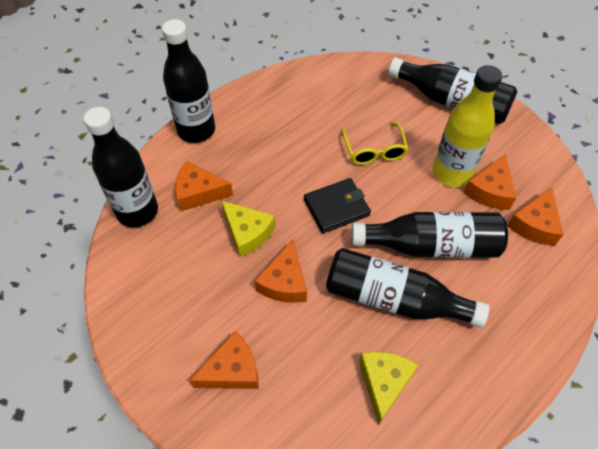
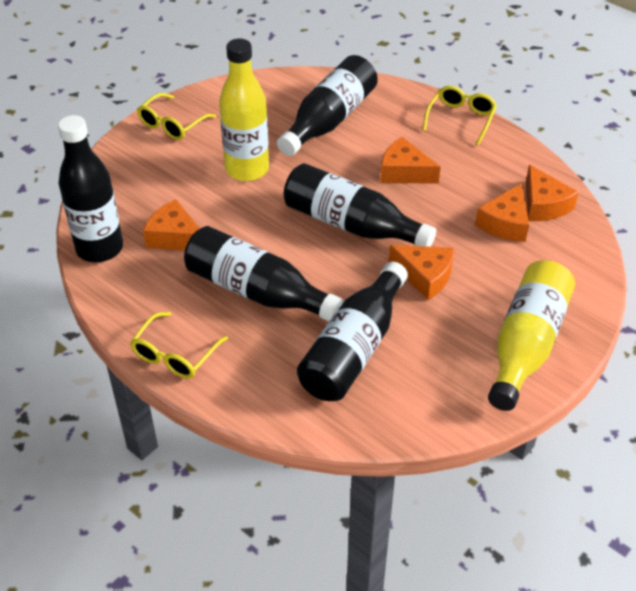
black wallet: 1 -> 0
yellow bottle: 1 -> 2
yellow cheese: 2 -> 0
yellow glasses: 1 -> 3

